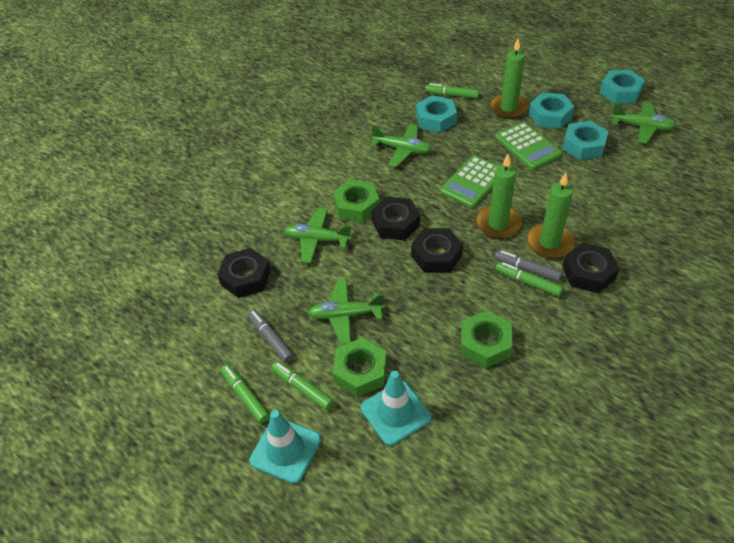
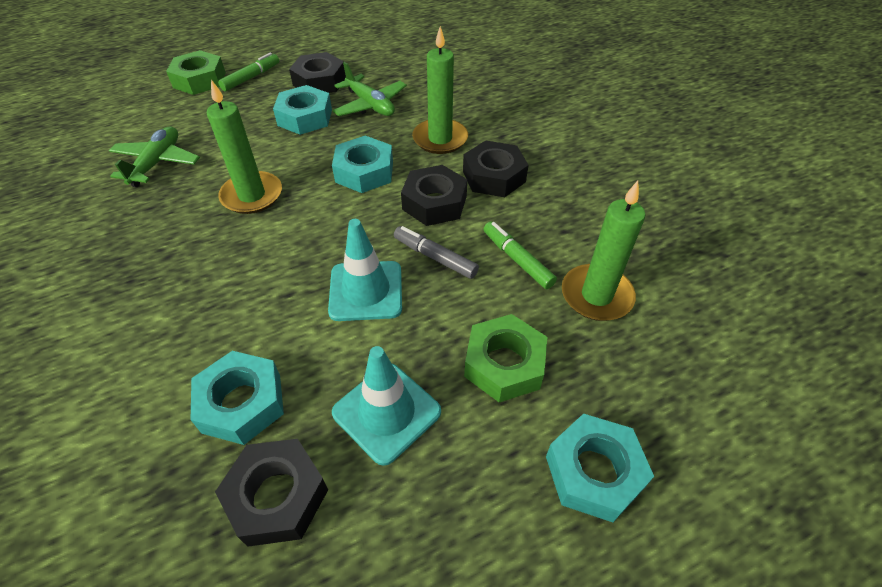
green calculator: 2 -> 0
green marker: 4 -> 2
green nut: 3 -> 2
green plane: 4 -> 2
grey marker: 2 -> 1

